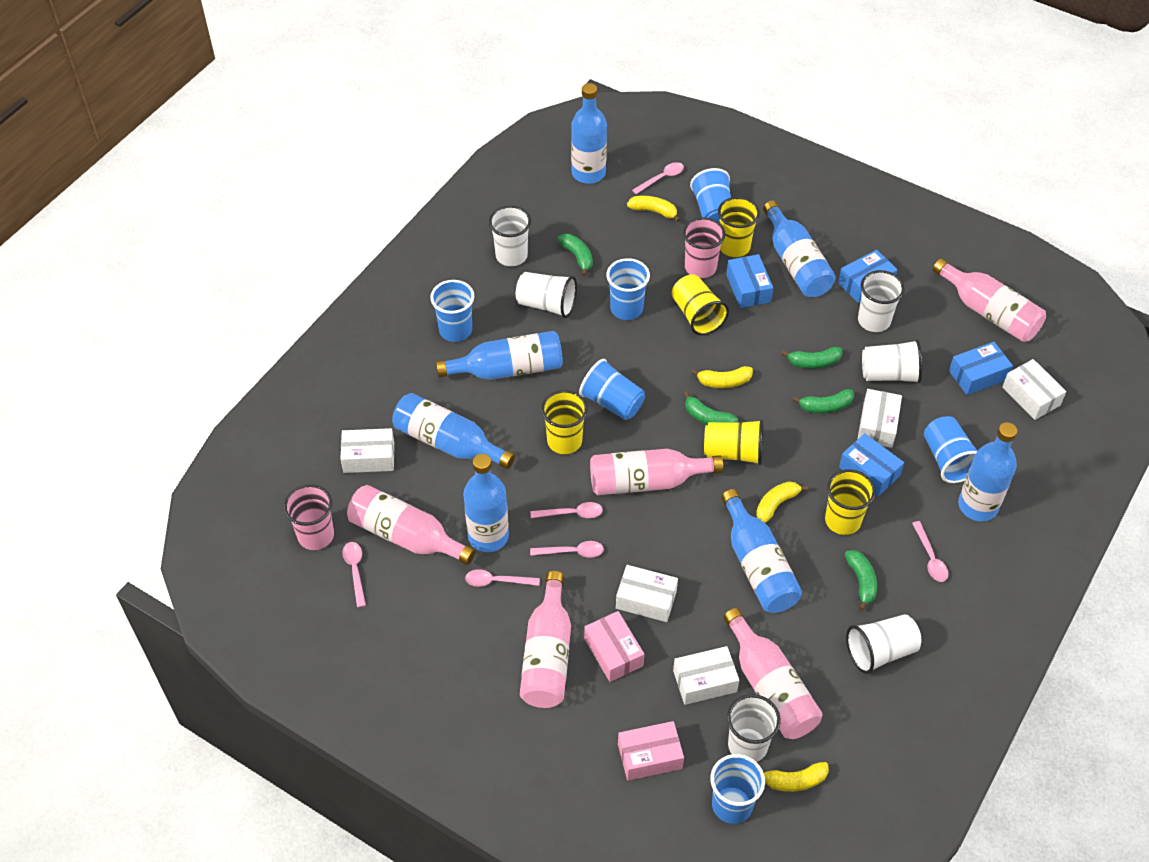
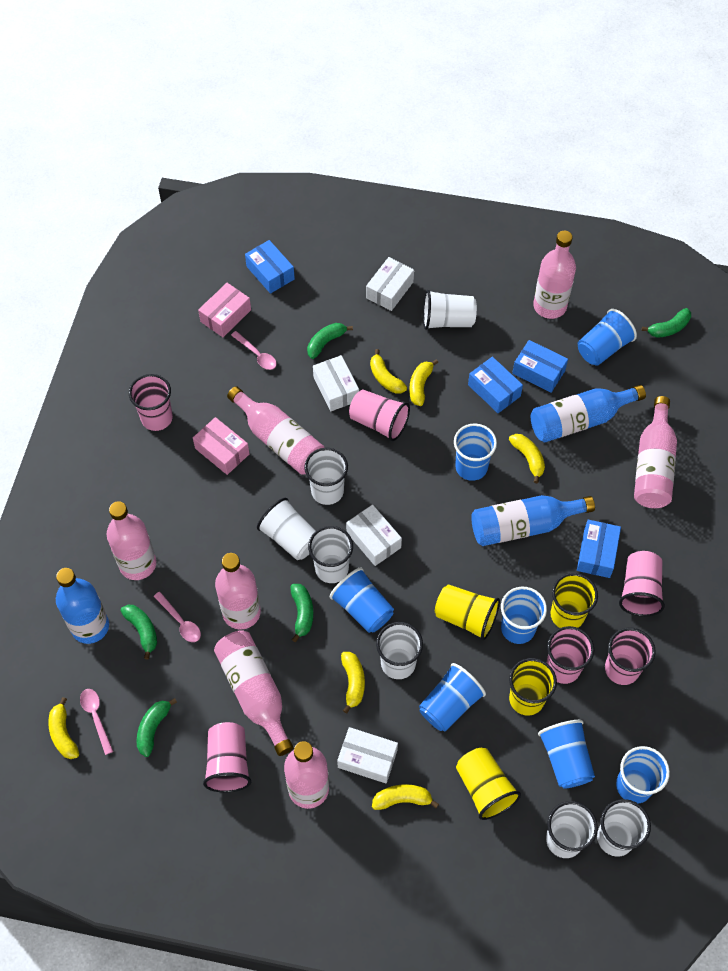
blue bottle: 7 -> 3
blue cup: 6 -> 7
pink bottle: 5 -> 7
pink cup: 2 -> 6
pink spoon: 6 -> 3
white box: 5 -> 4
white cup: 6 -> 7
yellow banana: 4 -> 6
yellow cup: 5 -> 4

